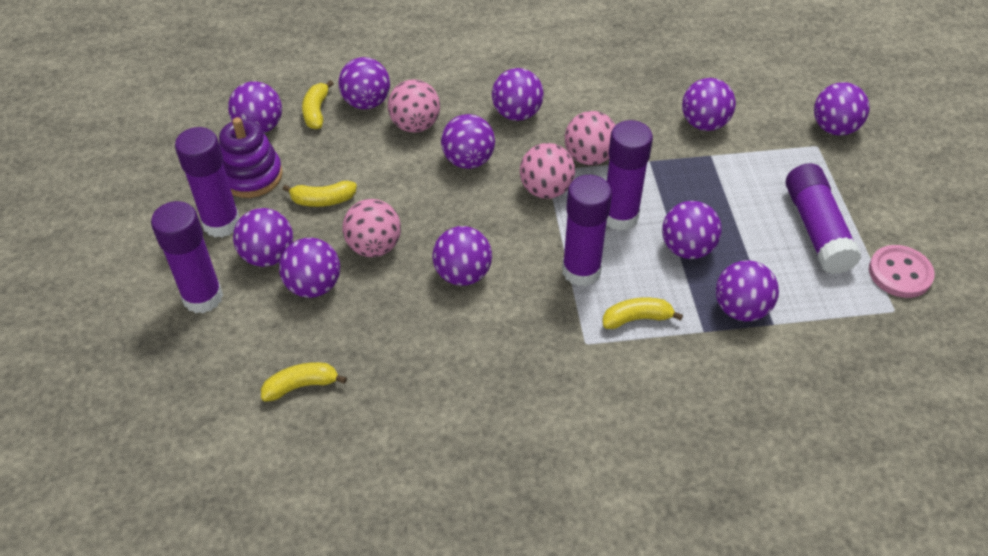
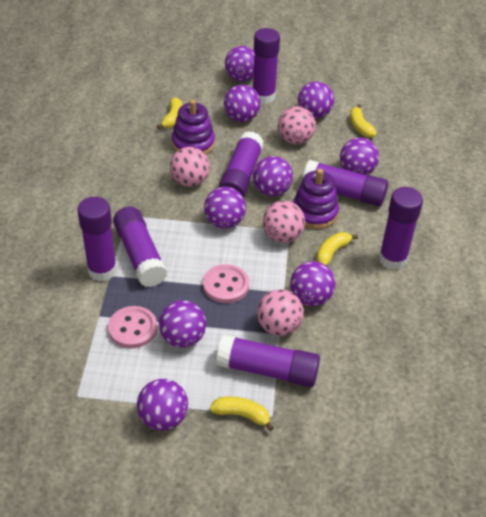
pink button: 1 -> 2
purple ball: 11 -> 9
purple glue stick: 5 -> 7
purple stacking toy: 1 -> 2

